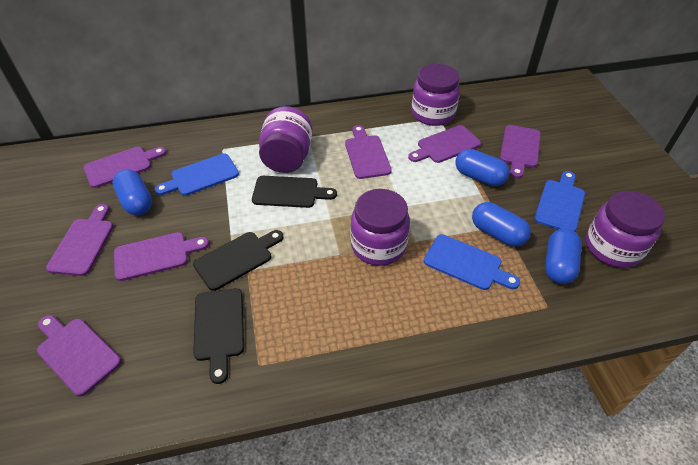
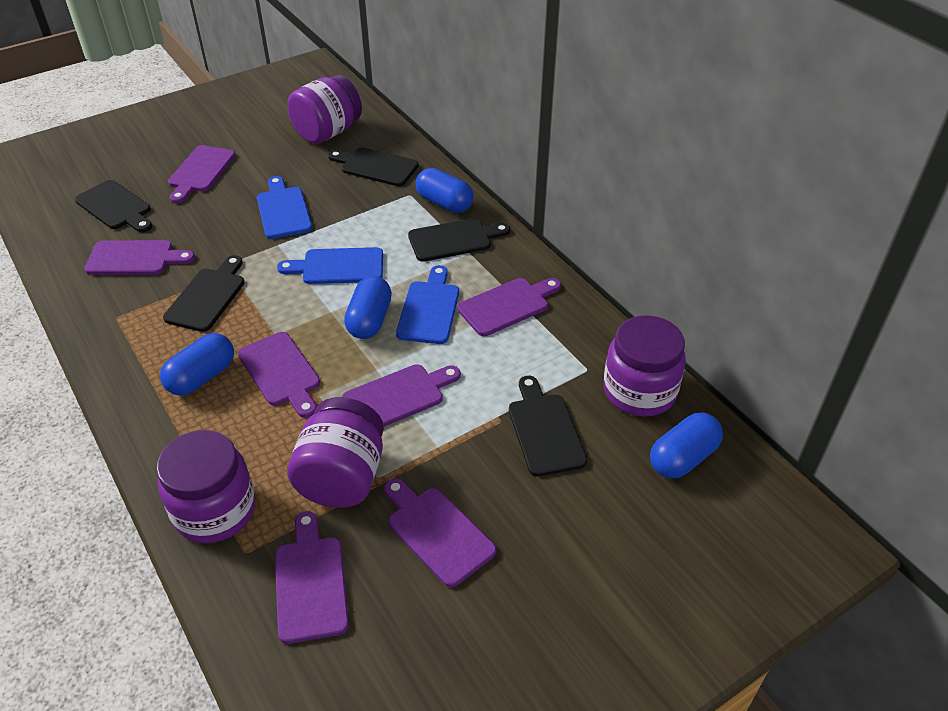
black cutting board: 3 -> 5

